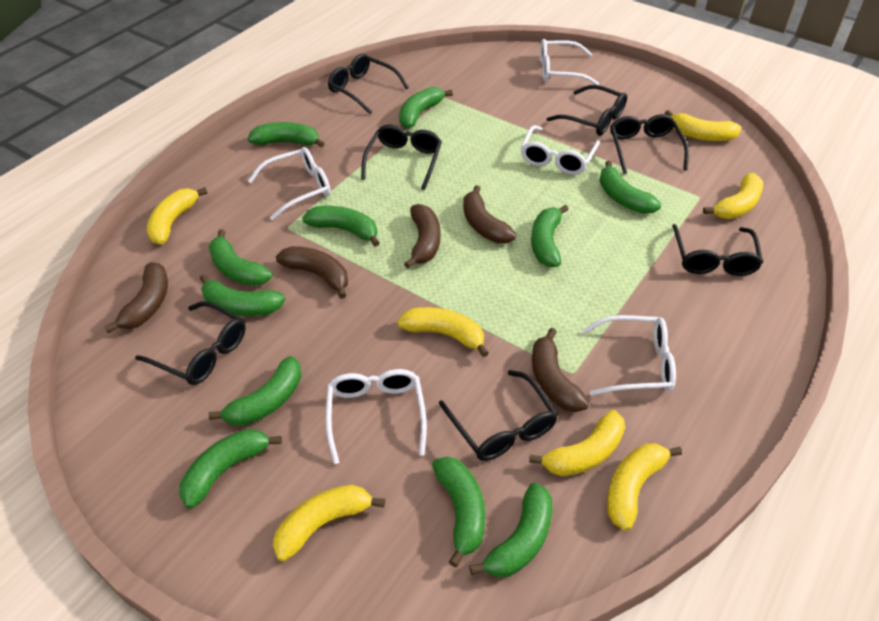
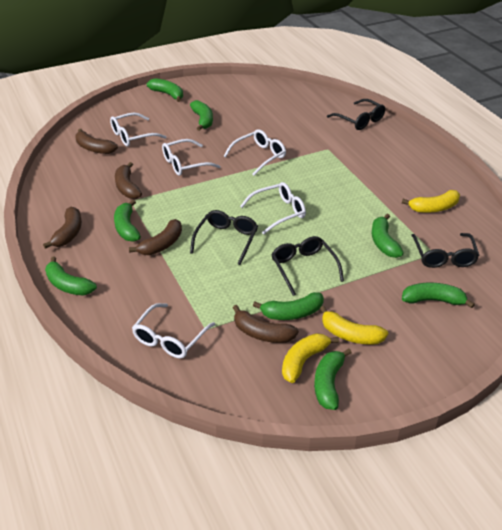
black glasses: 7 -> 4
green banana: 11 -> 8
yellow banana: 7 -> 3

